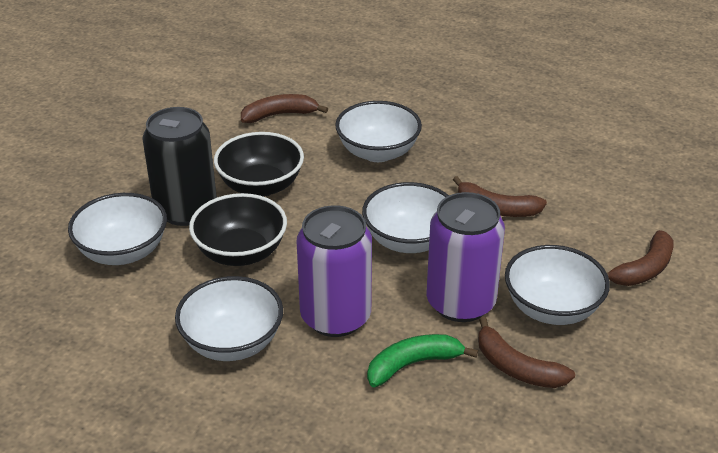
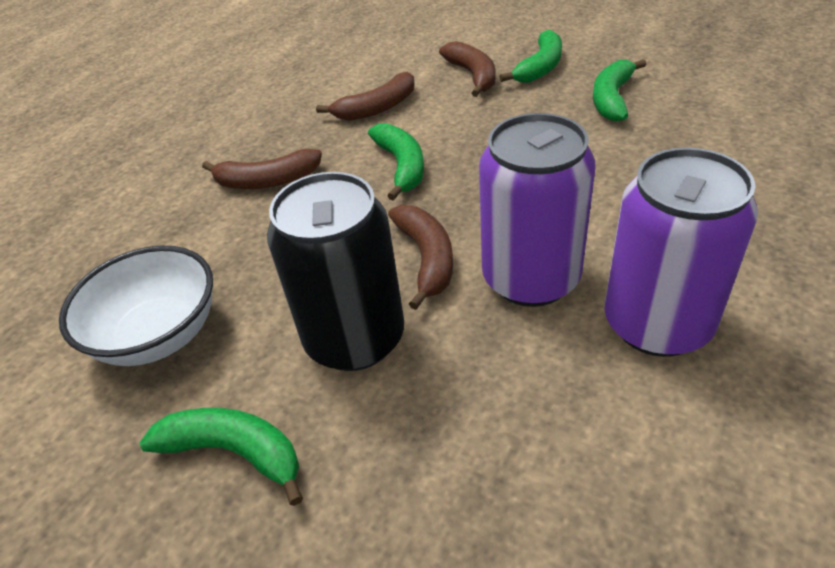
black bowl: 2 -> 0
green banana: 1 -> 4
white bowl: 5 -> 1

